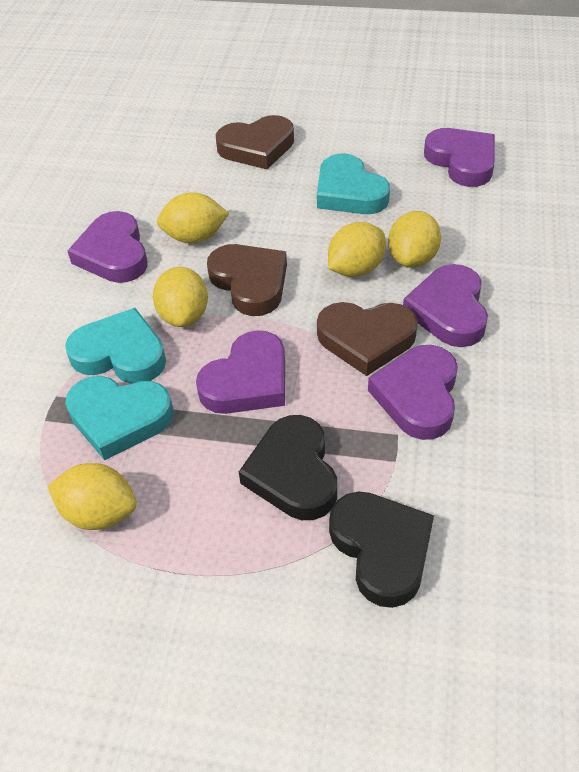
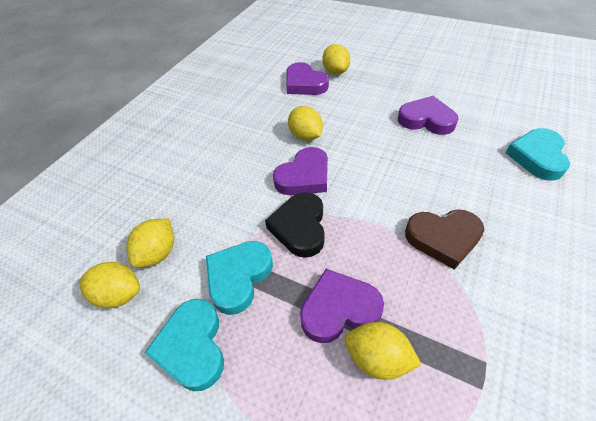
black heart: 2 -> 1
brown heart: 3 -> 1
purple heart: 5 -> 4

